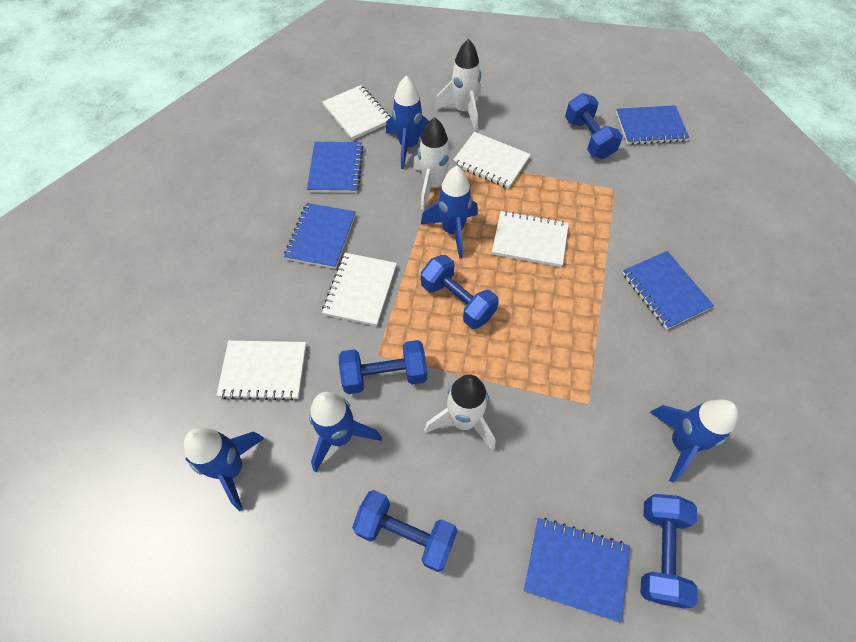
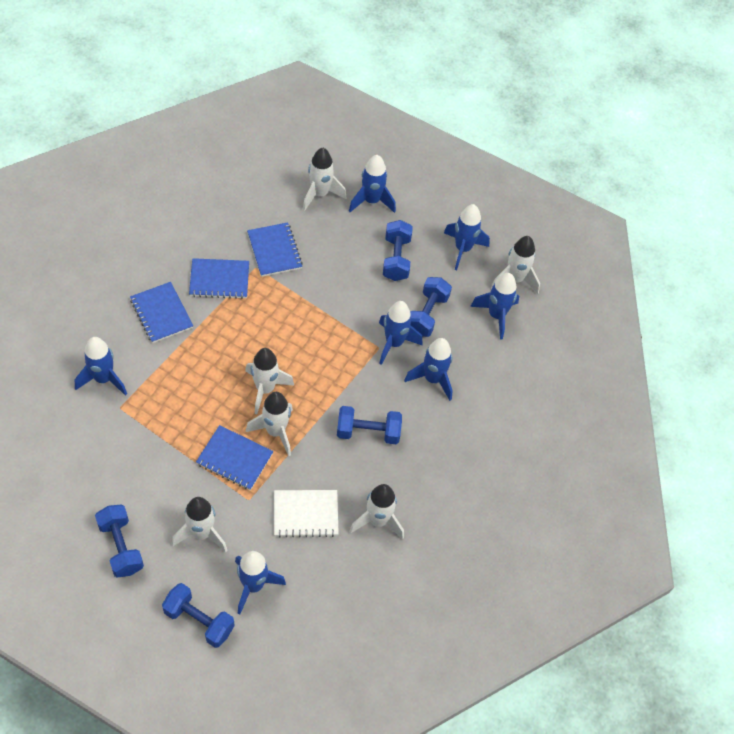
blue notebook: 5 -> 4
blue rocket: 5 -> 7
white notebook: 5 -> 1
white rocket: 3 -> 6

